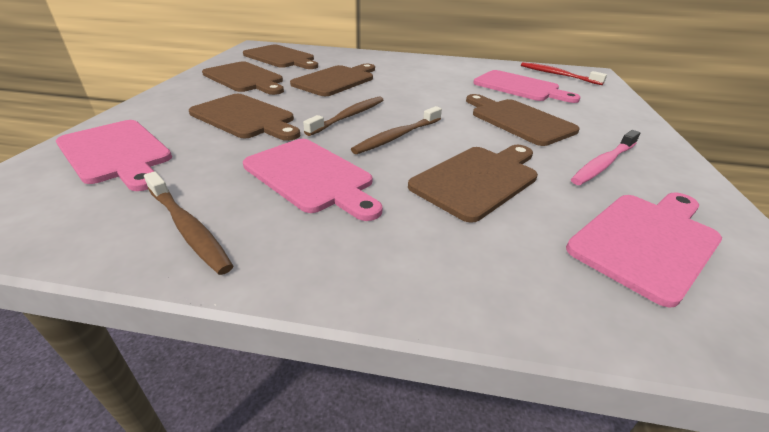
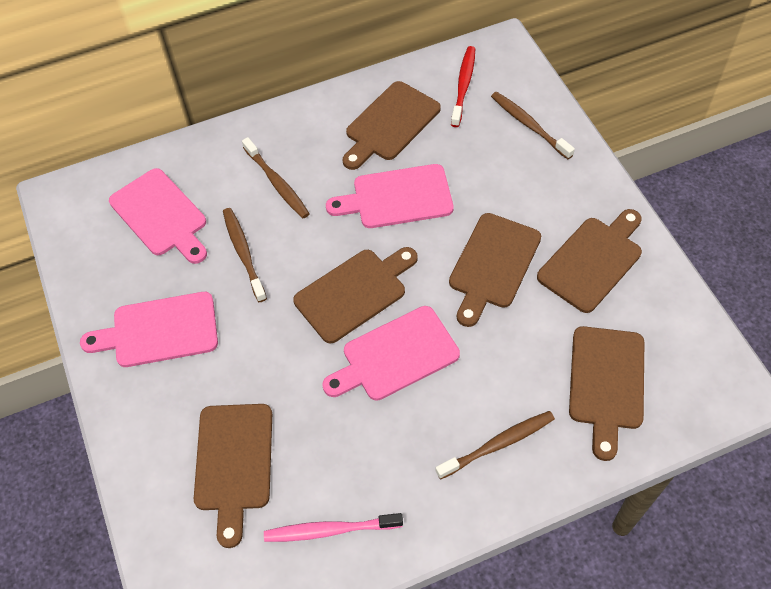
brown toothbrush: 3 -> 4

